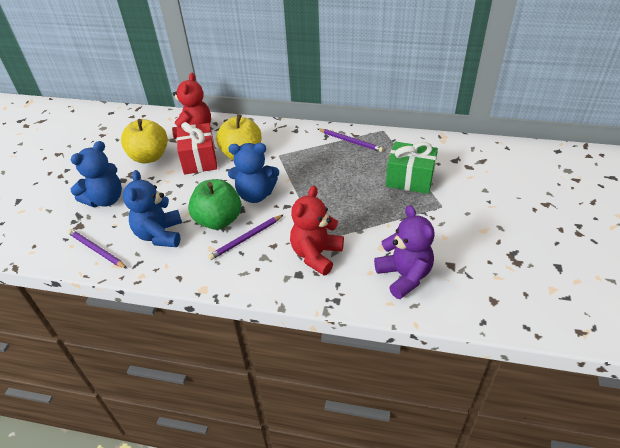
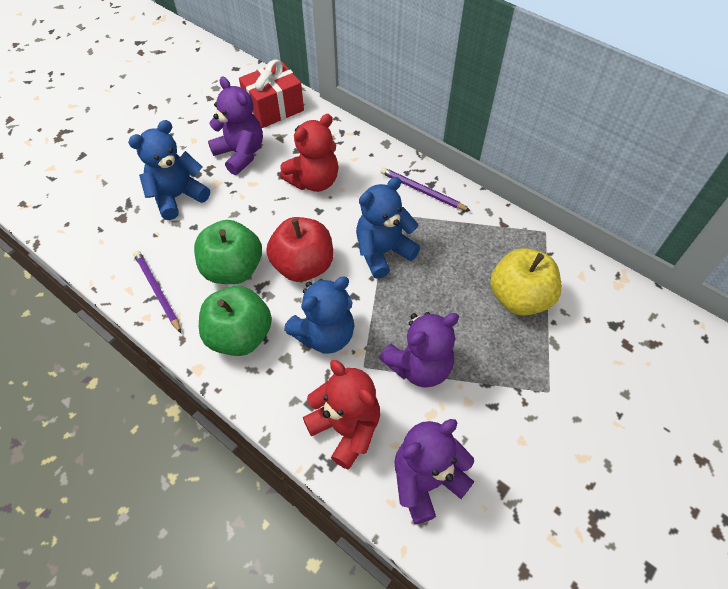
green apple: 1 -> 2
green gift: 1 -> 0
purple pencil: 3 -> 2
purple teddy bear: 1 -> 3
red apple: 0 -> 1
yellow apple: 2 -> 1

